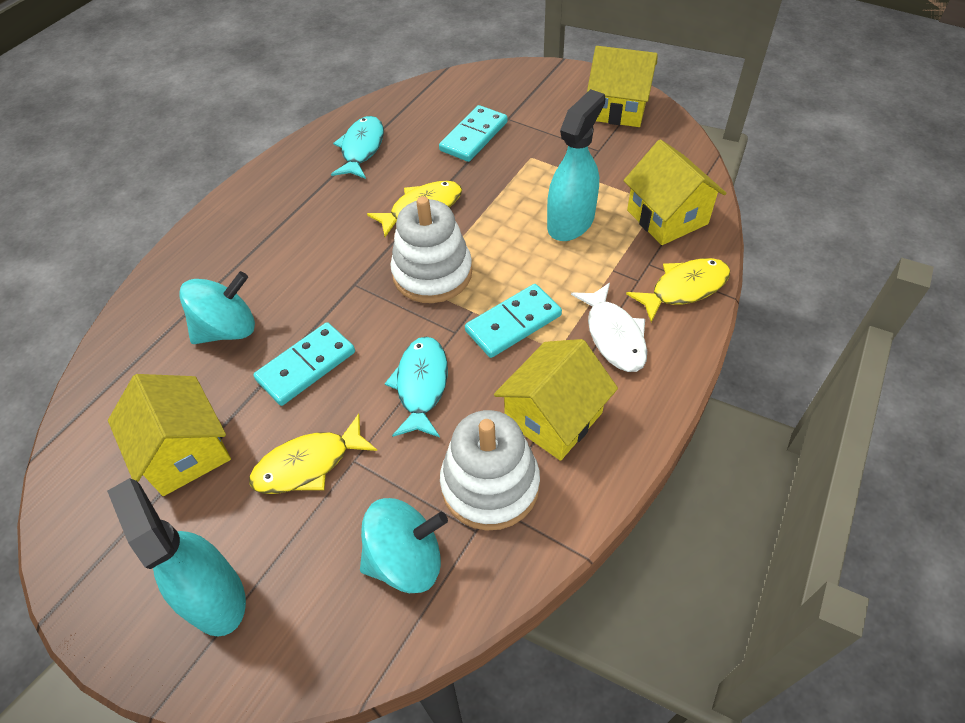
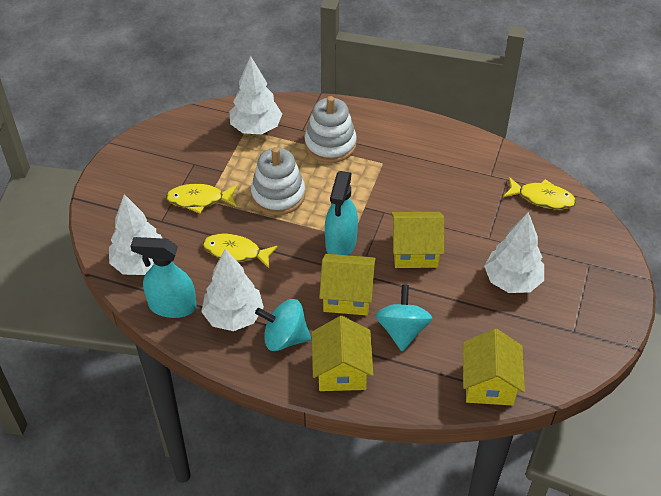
turquoise domino: 3 -> 0
turquoise fish: 2 -> 0
white fish: 1 -> 0
white tree: 0 -> 4

